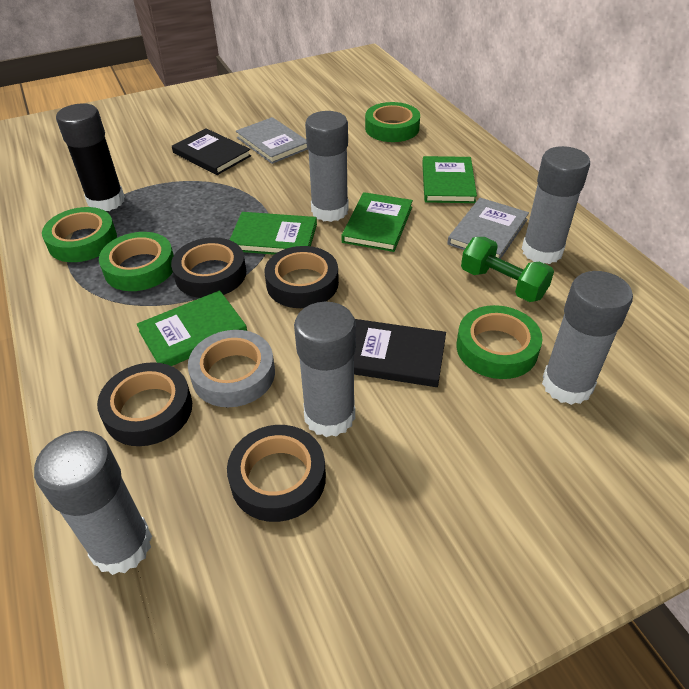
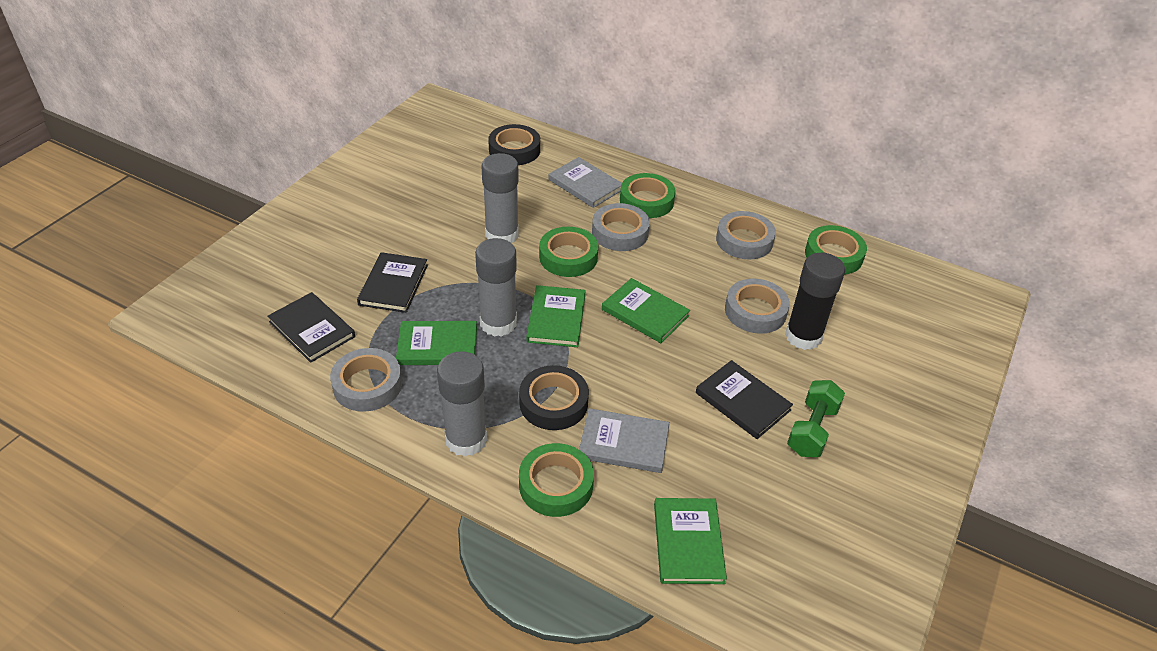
black book: 2 -> 3
black tape: 4 -> 2
grey glue stick: 5 -> 3
grey tape: 1 -> 4

